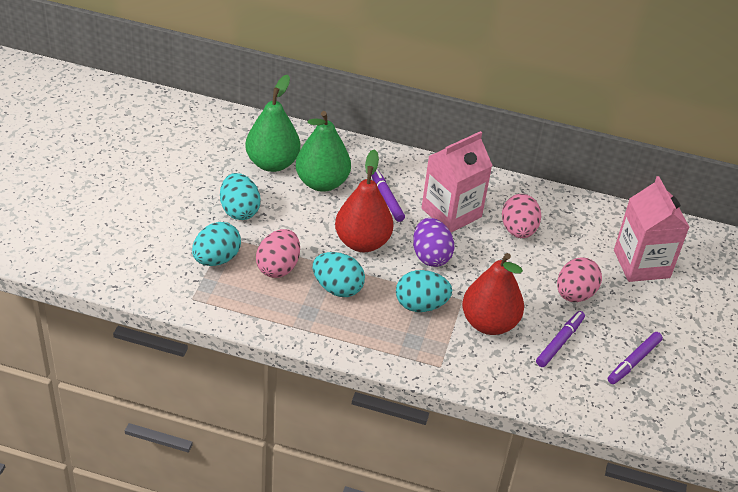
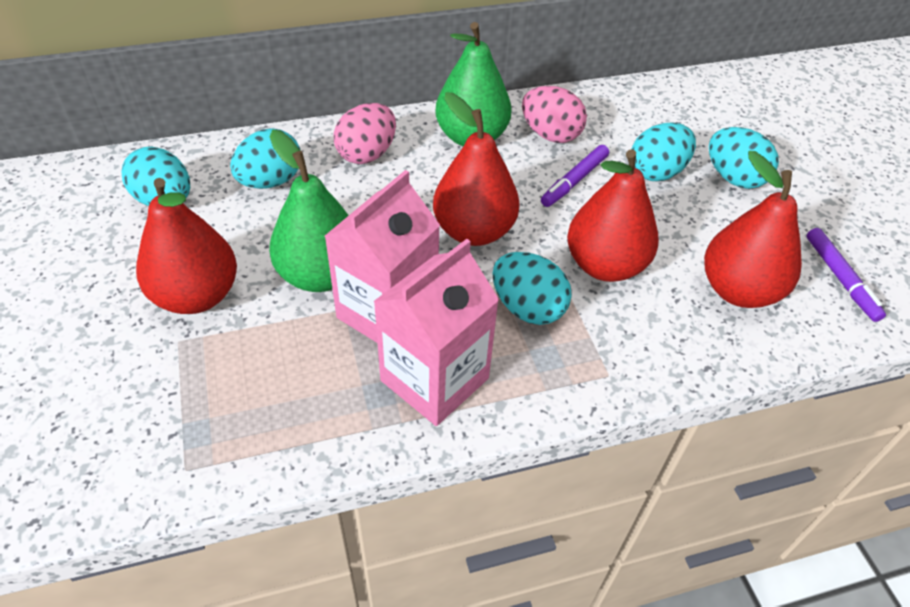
pink egg: 3 -> 2
purple egg: 1 -> 0
purple marker: 3 -> 2
red pear: 2 -> 4
turquoise egg: 4 -> 5

